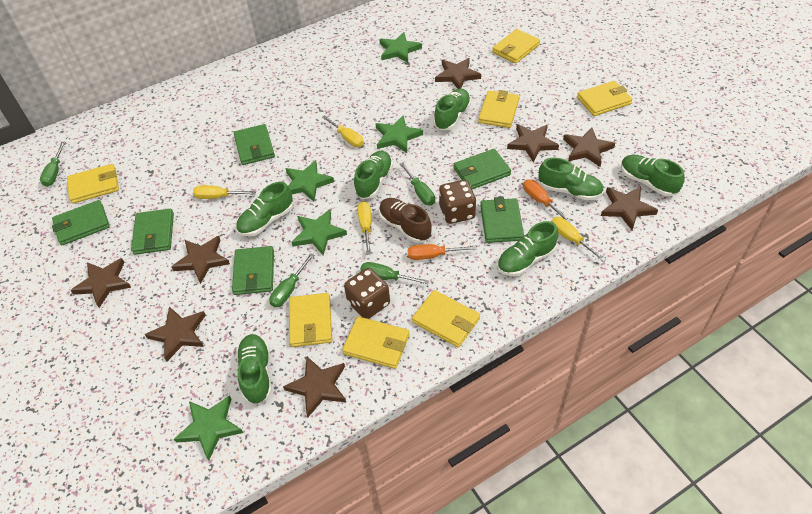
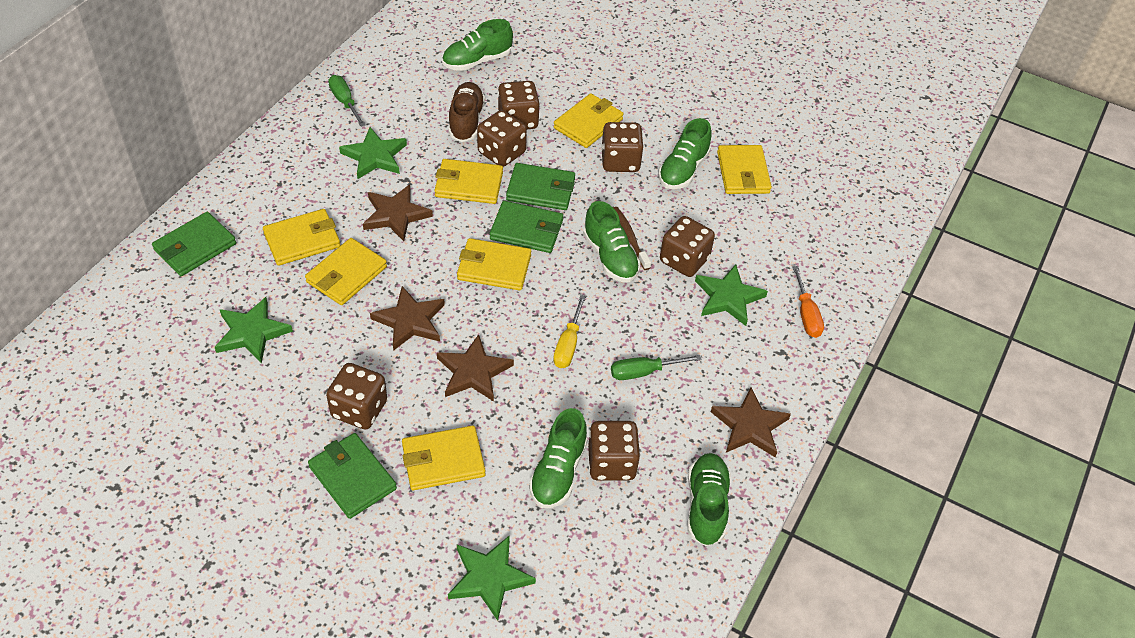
brown dice: 2 -> 6
brown star: 8 -> 4
brown toothbrush: 0 -> 1
green screwdriver: 4 -> 2
green shoe: 7 -> 5
green star: 5 -> 4
green wallet: 6 -> 4
orange screwdriver: 2 -> 1
yellow screwdriver: 4 -> 1

